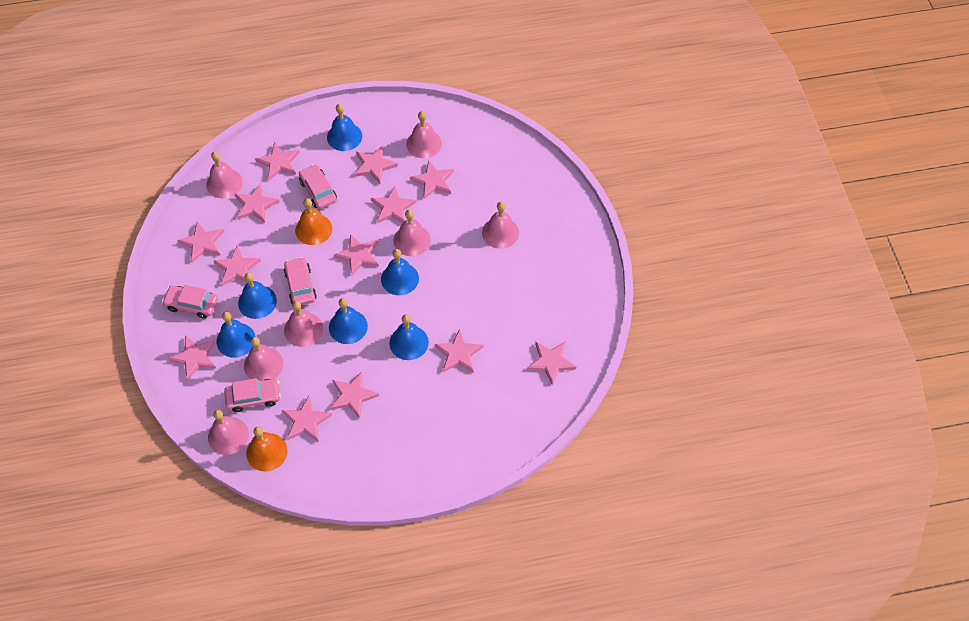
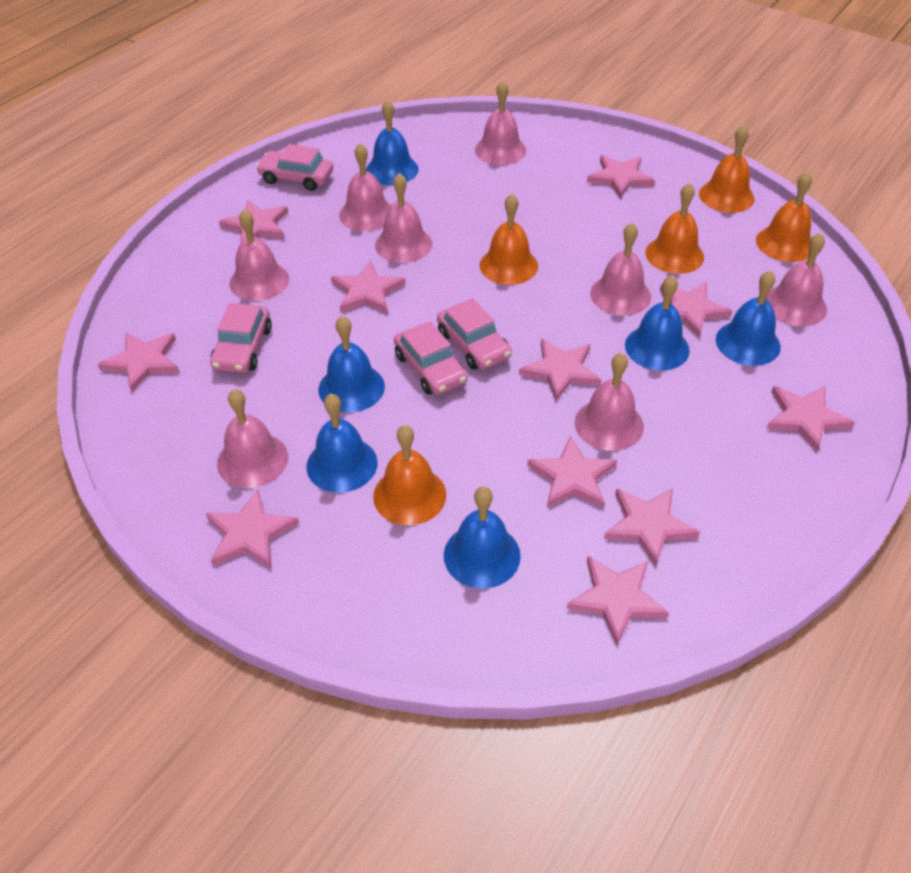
orange bell: 2 -> 5
pink bell: 7 -> 8
pink star: 13 -> 11

